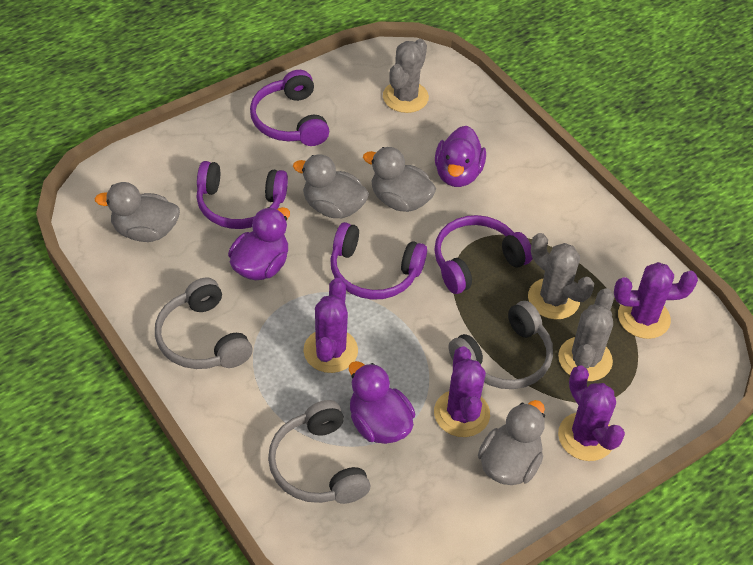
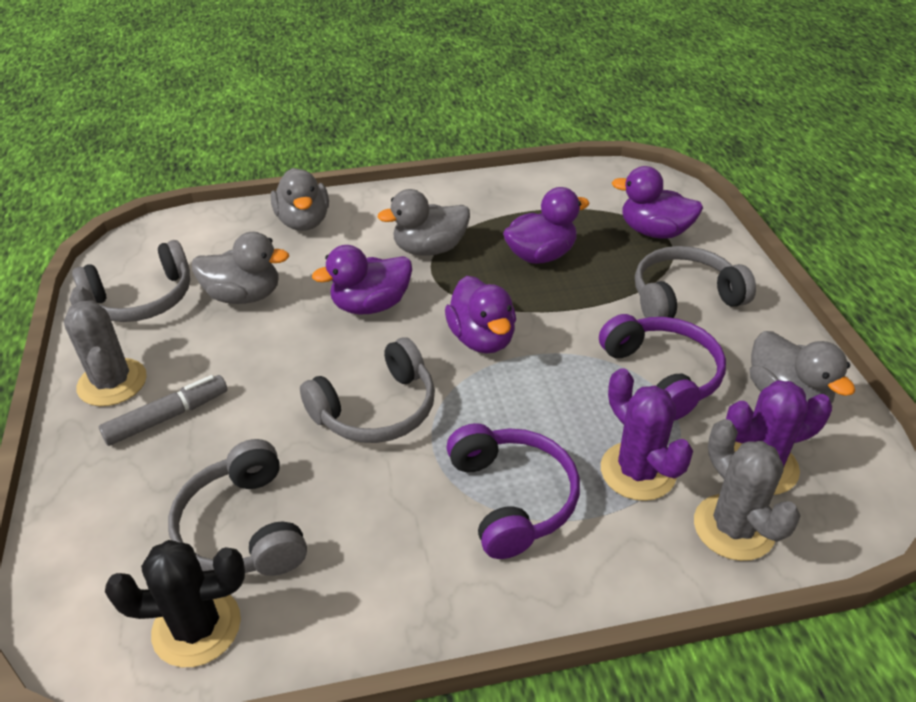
black cactus: 0 -> 1
grey cactus: 3 -> 2
grey headphones: 3 -> 4
grey marker: 0 -> 1
purple cactus: 4 -> 2
purple duck: 3 -> 4
purple headphones: 4 -> 2

